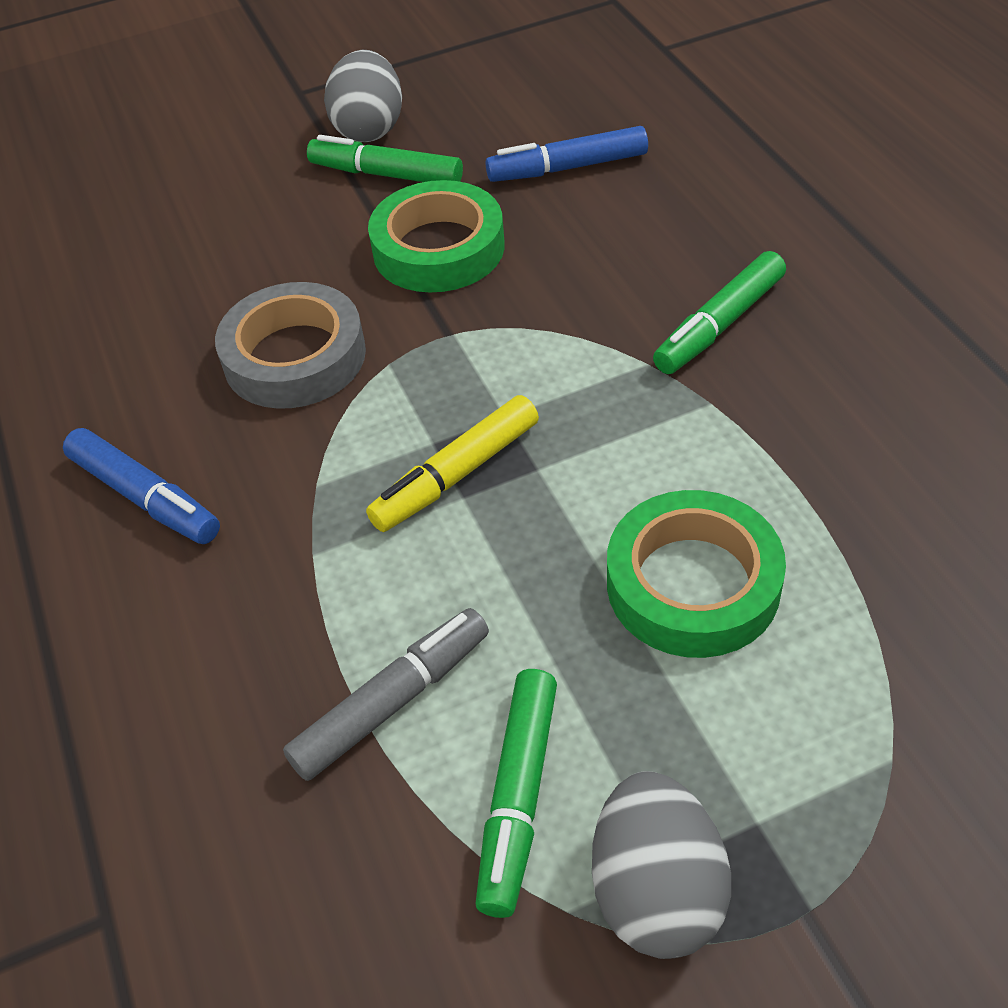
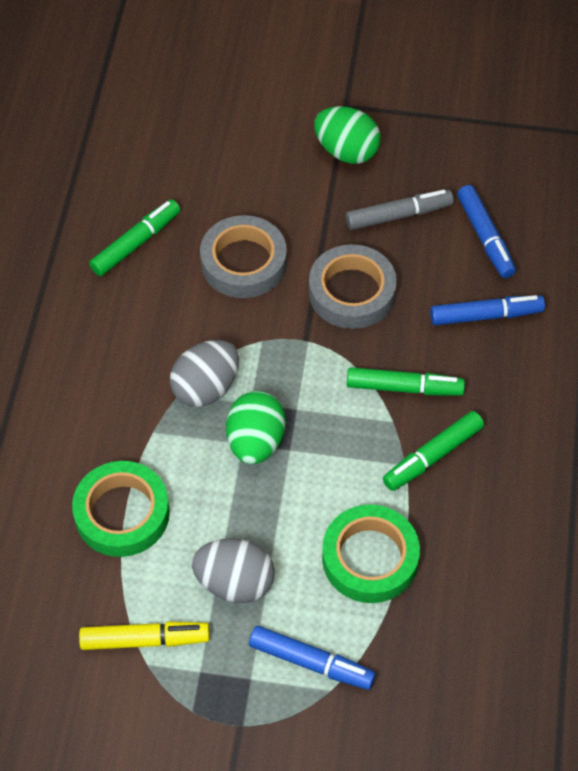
blue marker: 2 -> 3
green egg: 0 -> 2
grey tape: 1 -> 2

